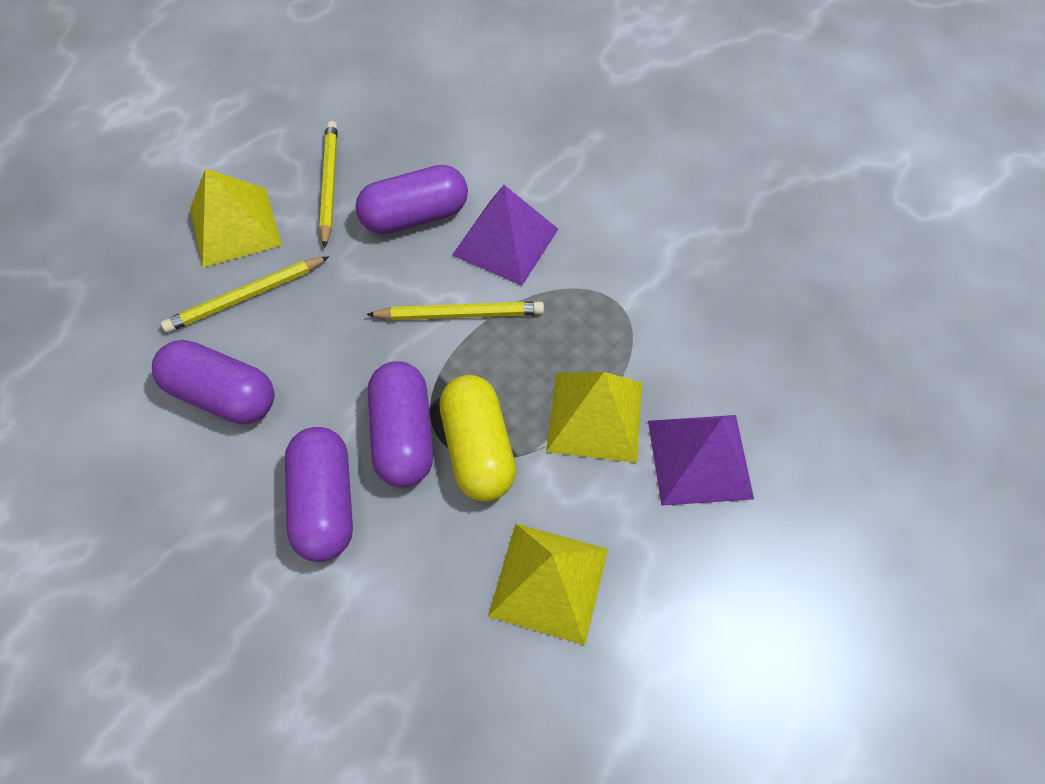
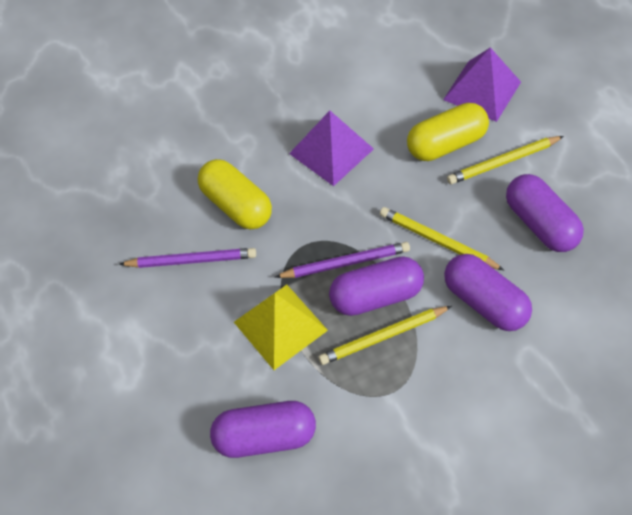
purple pencil: 0 -> 2
yellow capsule: 1 -> 2
yellow pyramid: 3 -> 1

